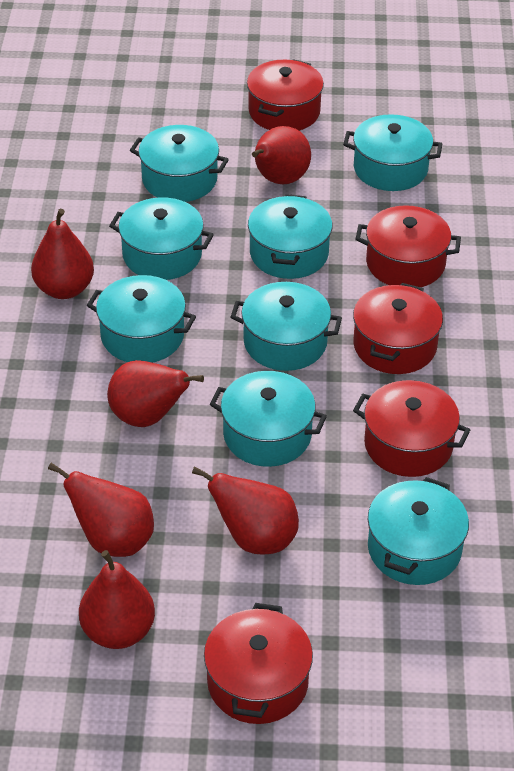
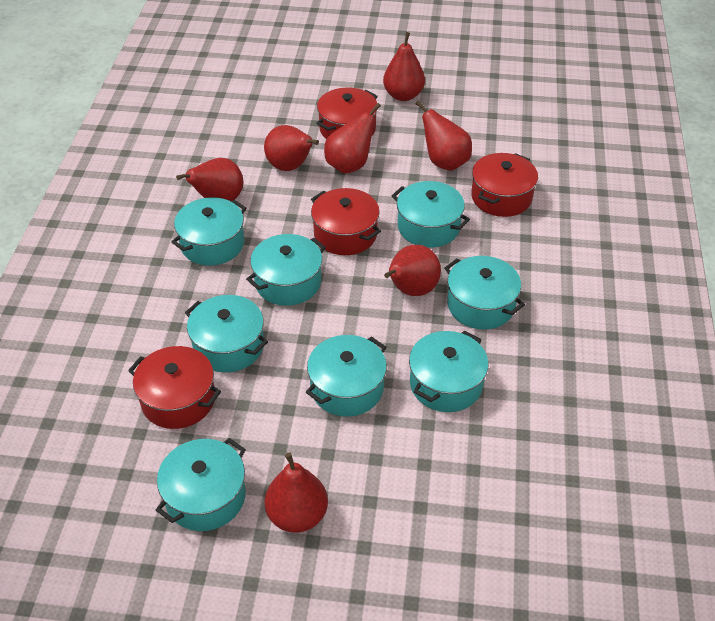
red pear: 6 -> 7
red pot: 5 -> 4

